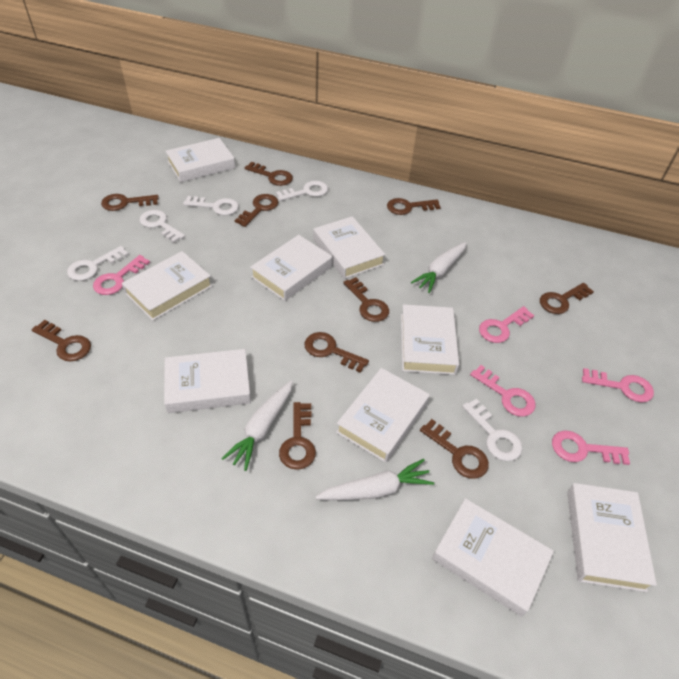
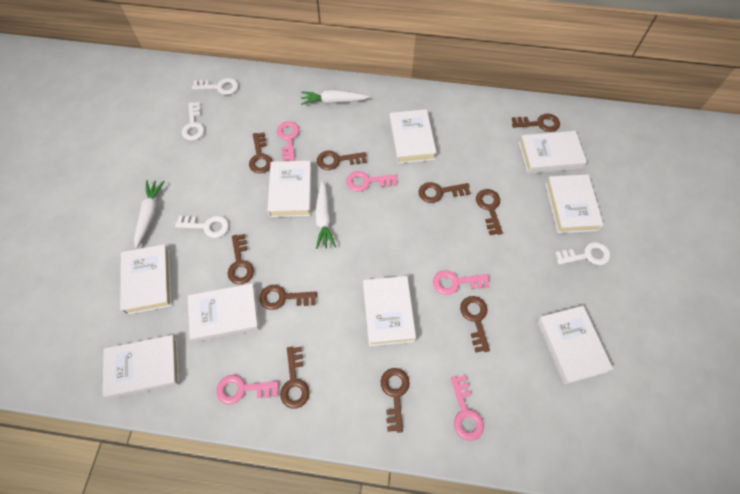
white key: 5 -> 4

